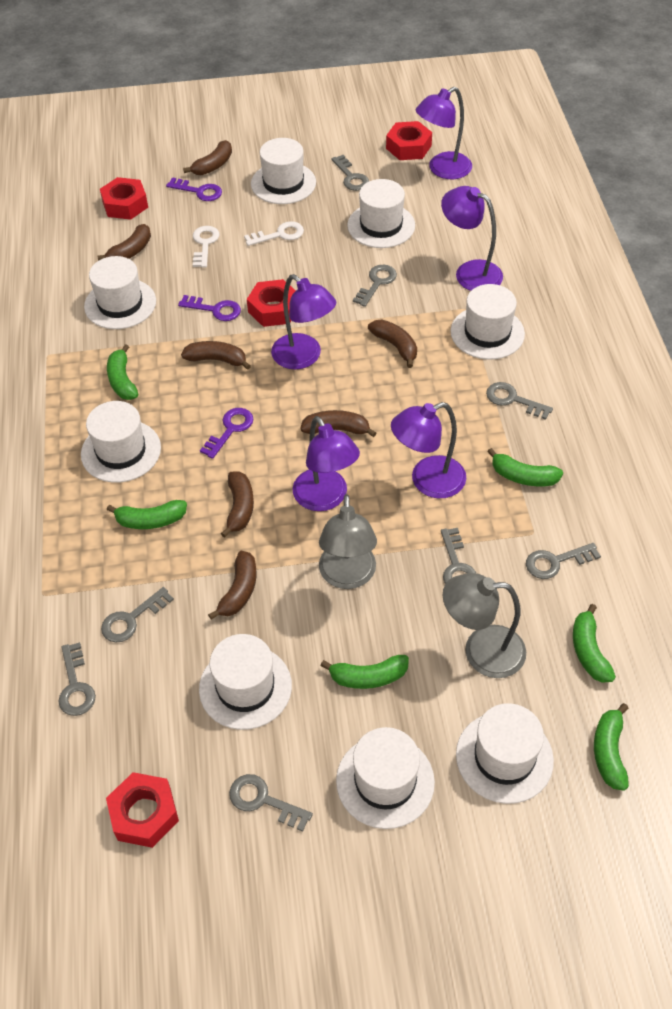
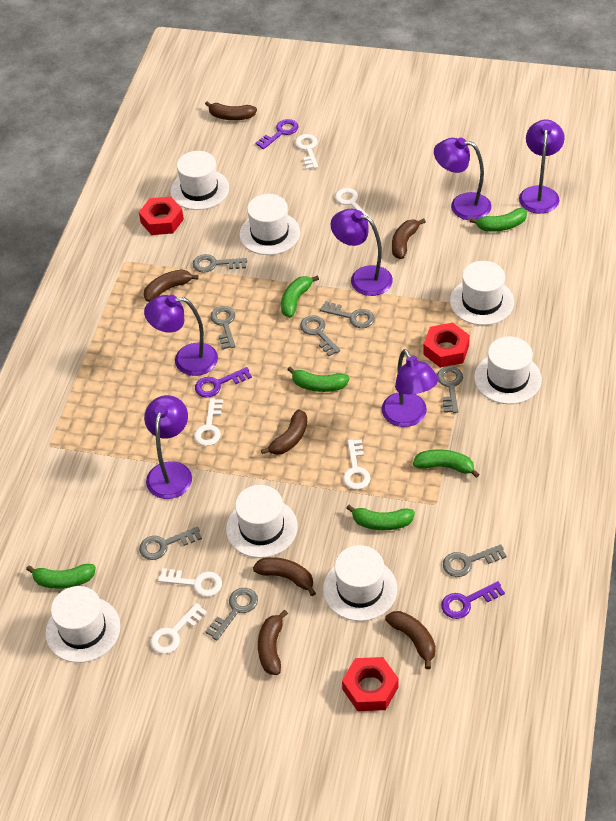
grey lamp: 2 -> 0
purple lamp: 5 -> 6
red nut: 4 -> 3
white hat: 8 -> 7
white key: 2 -> 6

